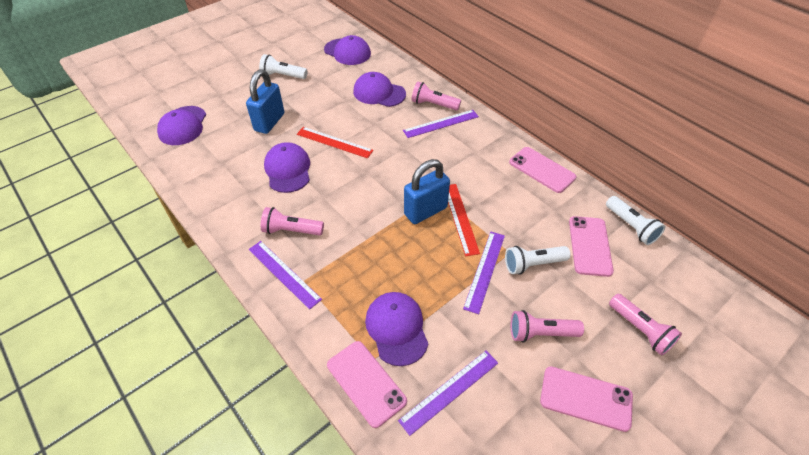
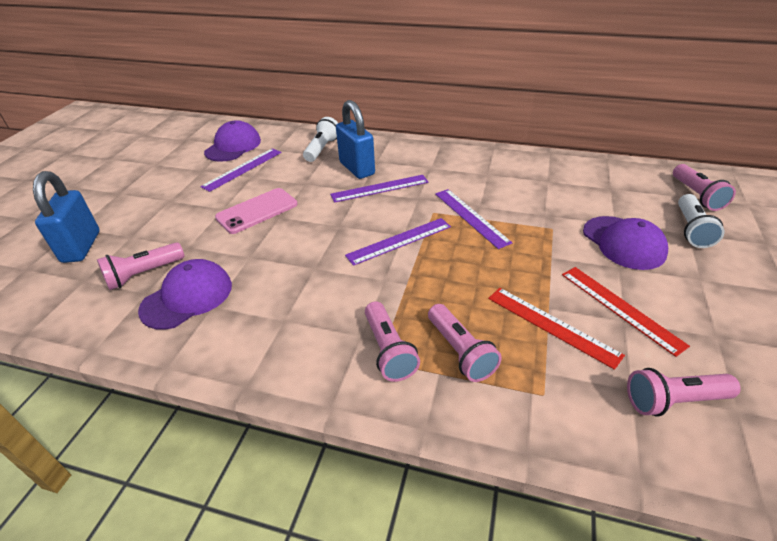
pink flashlight: 4 -> 5
pink phone: 4 -> 1
purple cap: 5 -> 3
white flashlight: 3 -> 2

